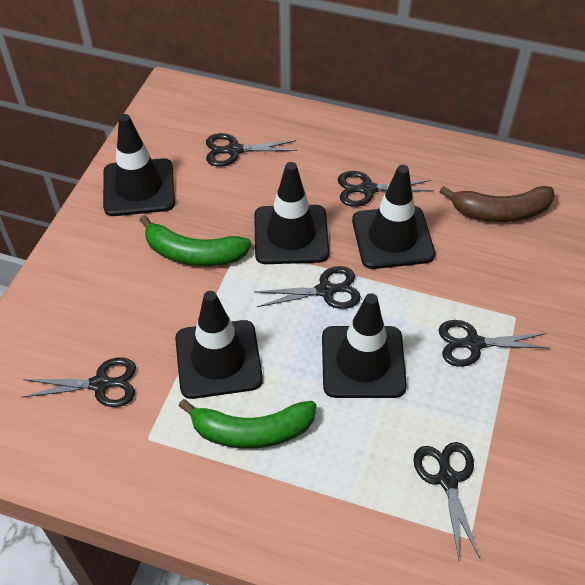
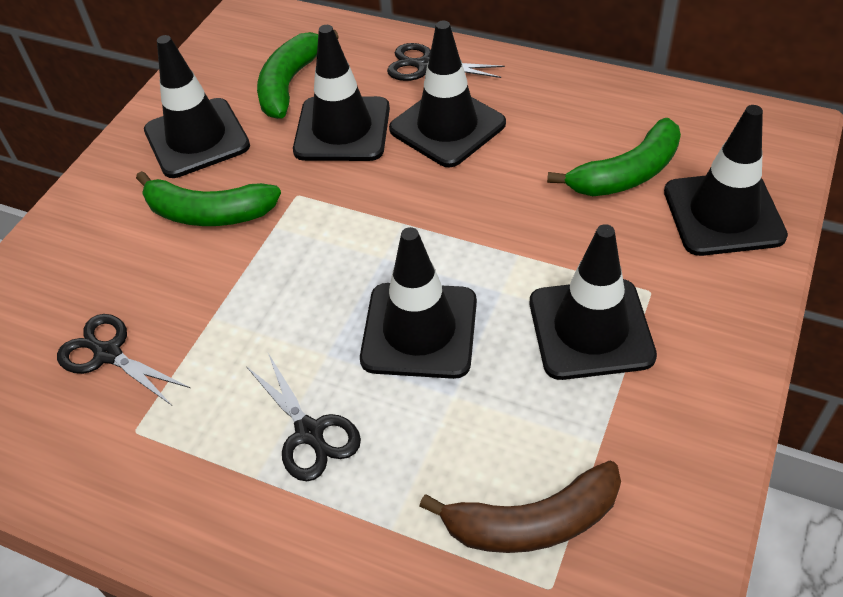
black scissors: 6 -> 3
black traffic cone: 5 -> 6
green banana: 2 -> 3

